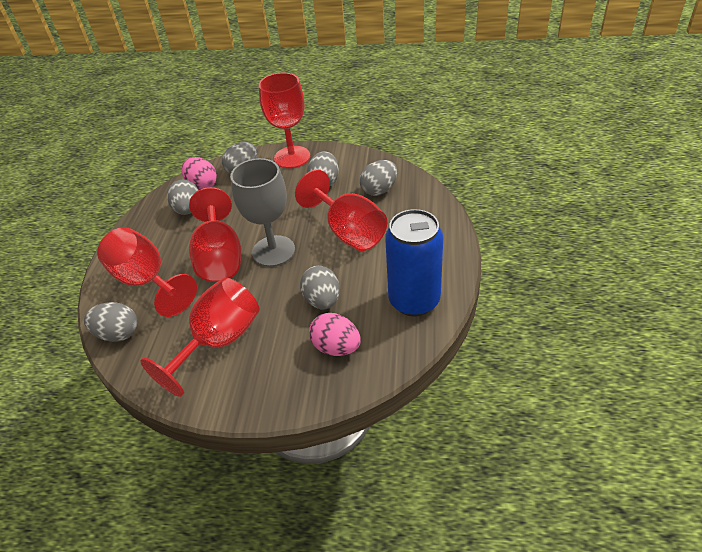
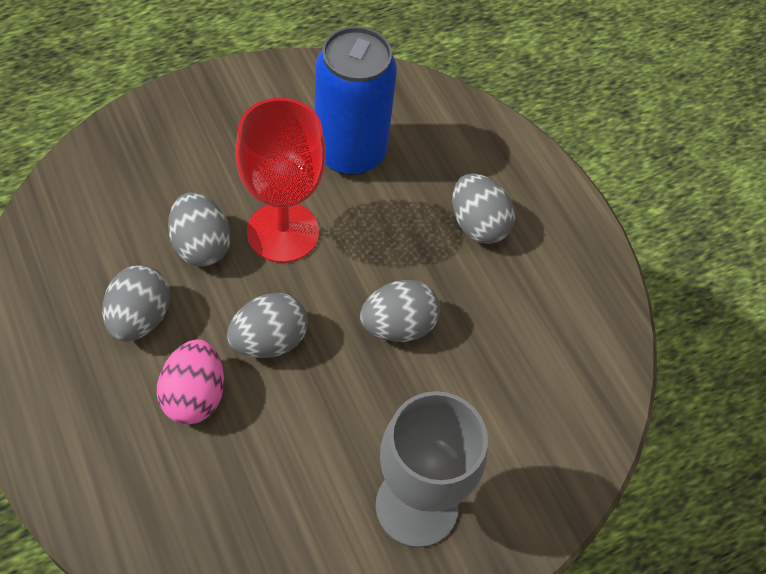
grey egg: 6 -> 5
pink egg: 2 -> 1
red goblet: 5 -> 1

